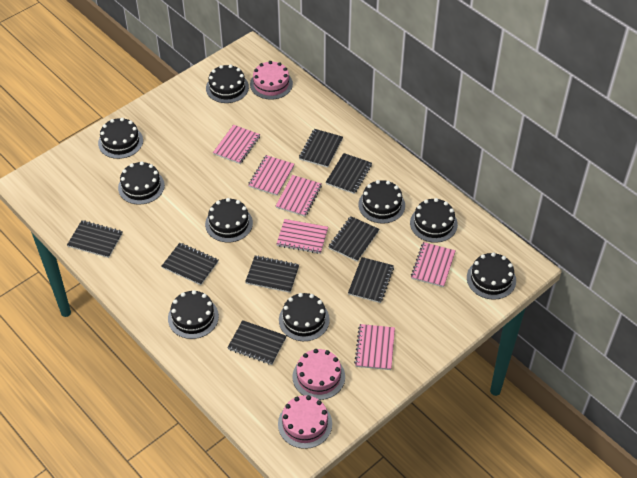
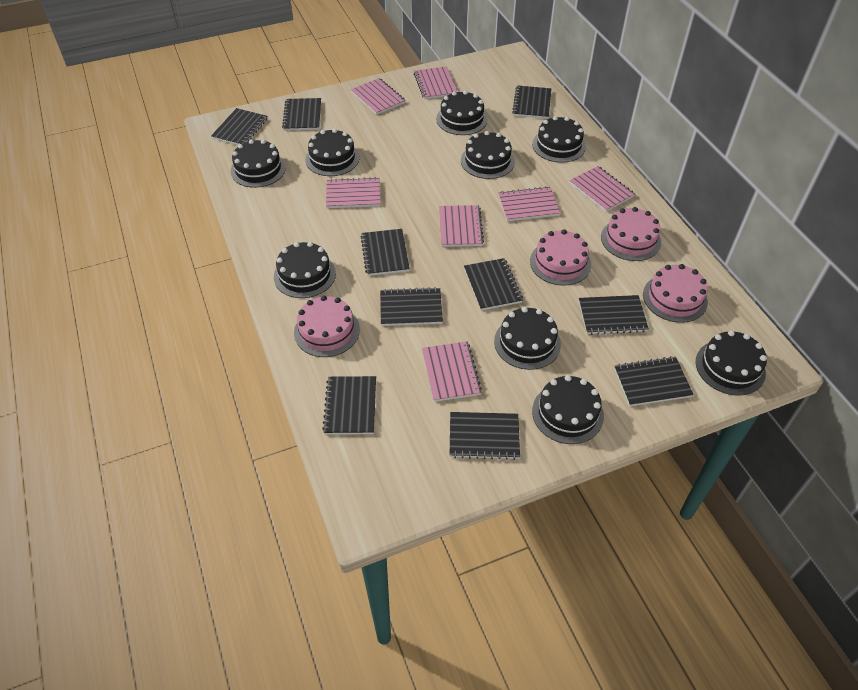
black notebook: 8 -> 10
pink cake: 3 -> 4
pink notebook: 6 -> 7

